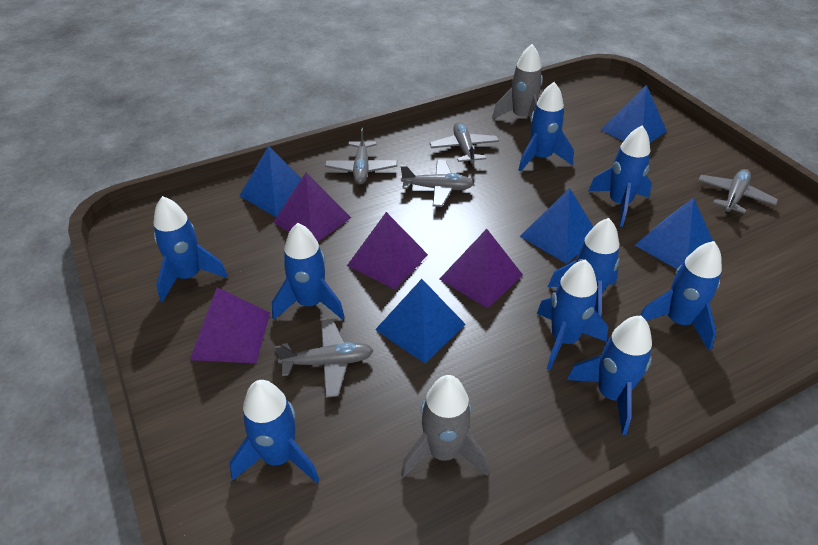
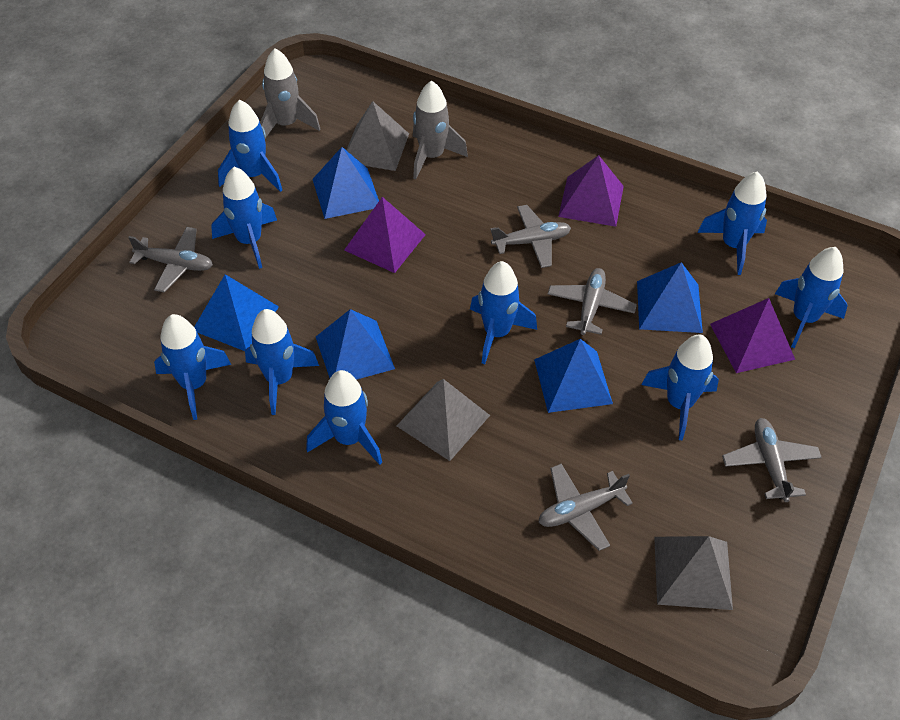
grey pyramid: 0 -> 3
purple pyramid: 4 -> 3

